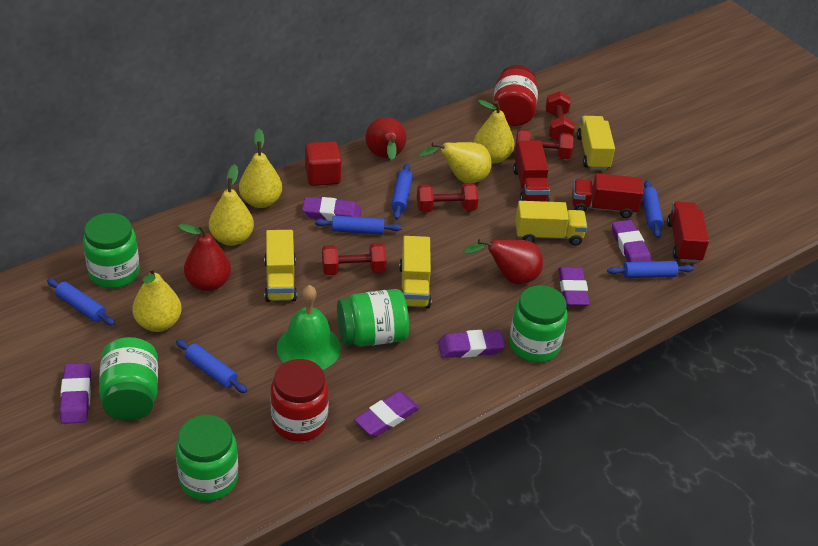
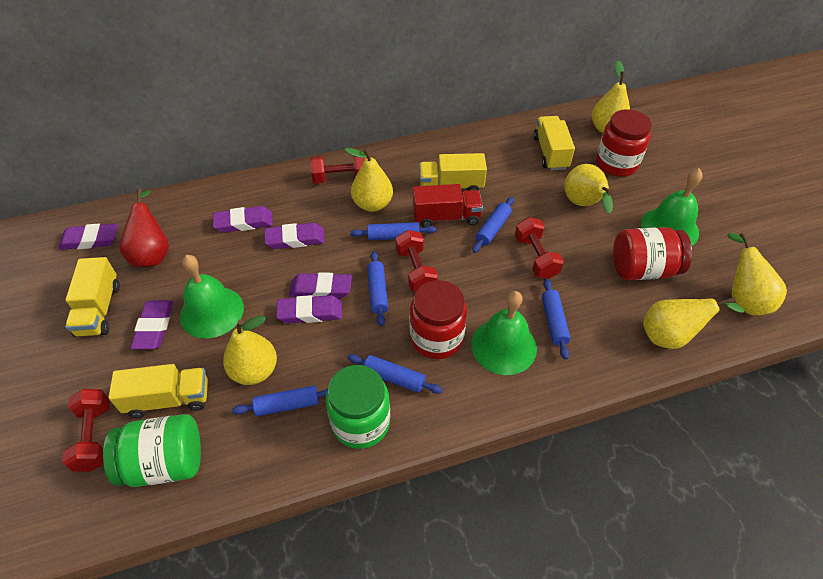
green bell: 1 -> 3
green jar: 5 -> 2
red cube: 1 -> 0
red jar: 2 -> 3
red pear: 3 -> 1
red truck: 3 -> 1
yellow pear: 5 -> 6

